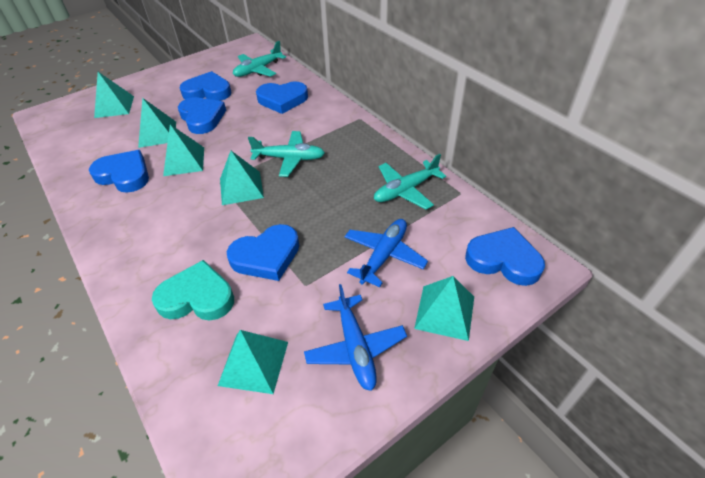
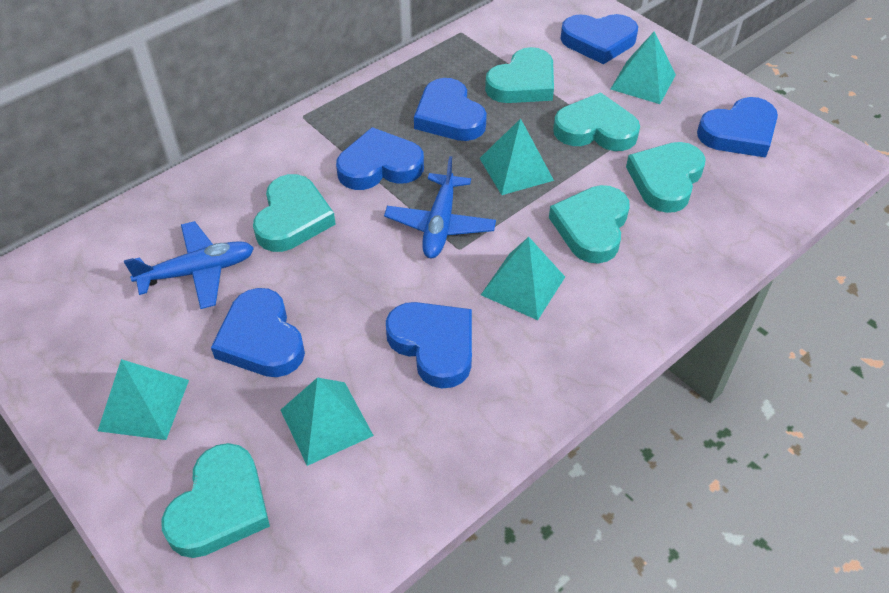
turquoise heart: 1 -> 6
turquoise plane: 3 -> 0
turquoise pyramid: 6 -> 5

